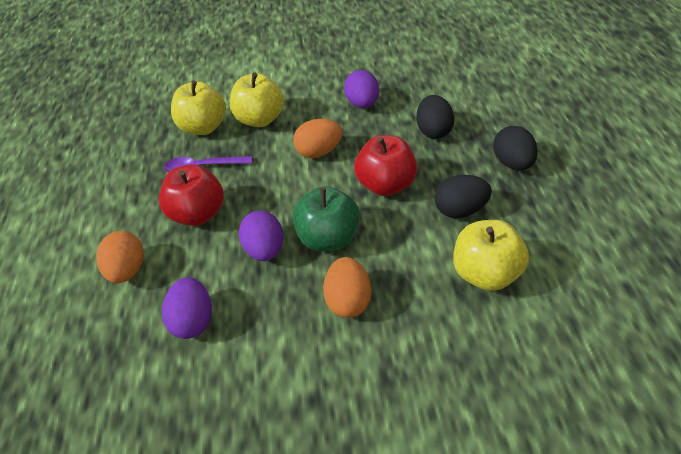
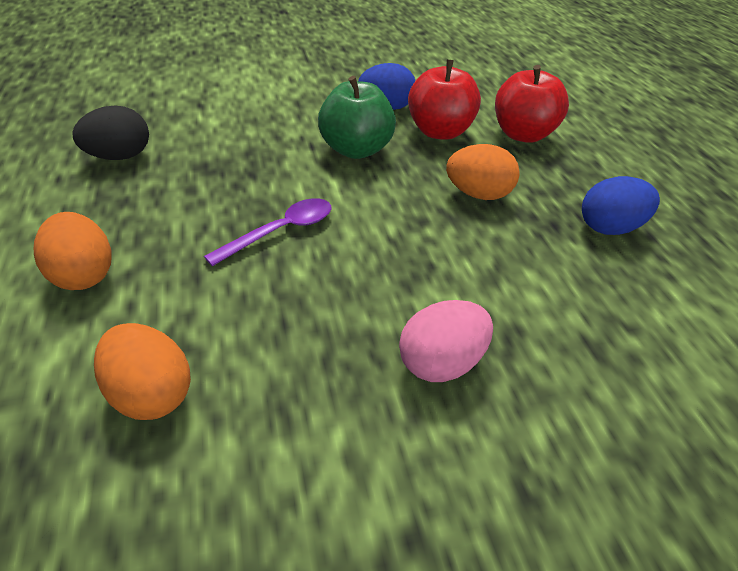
black egg: 3 -> 1
blue egg: 0 -> 2
pink egg: 0 -> 1
purple egg: 3 -> 0
yellow apple: 3 -> 0

